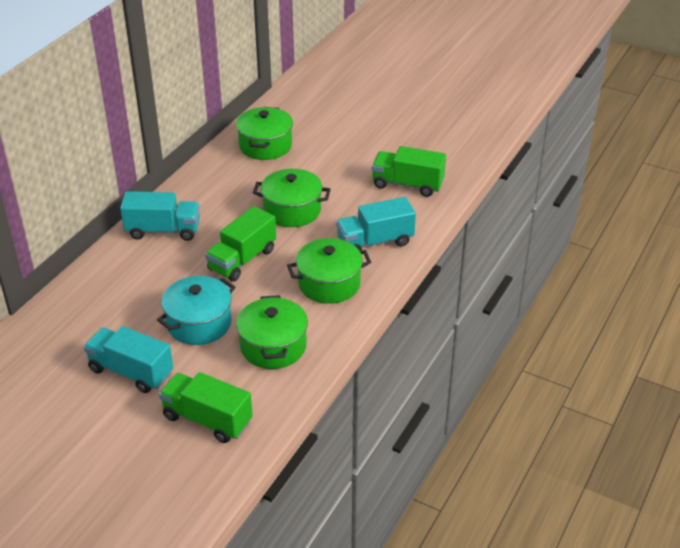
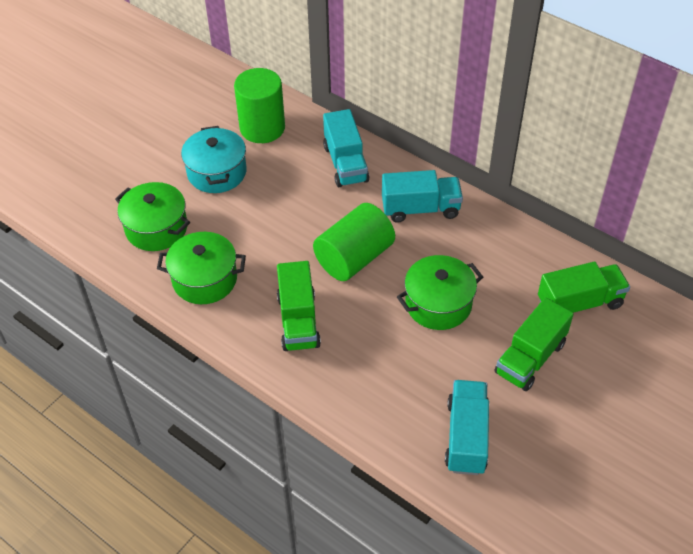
green cylinder: 0 -> 2
green pot: 4 -> 3

